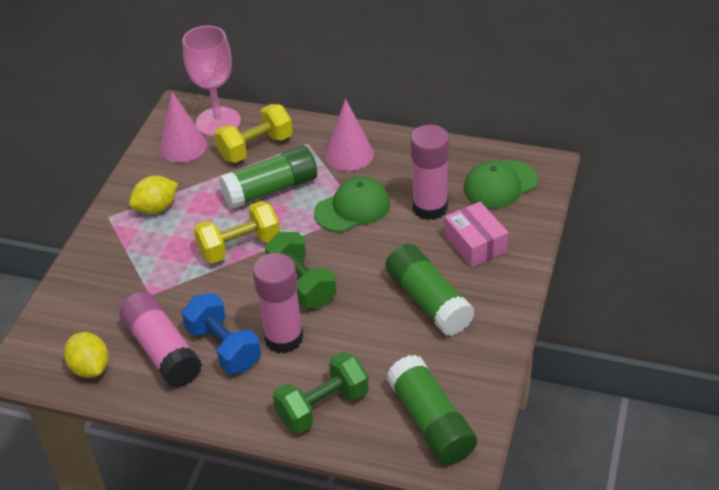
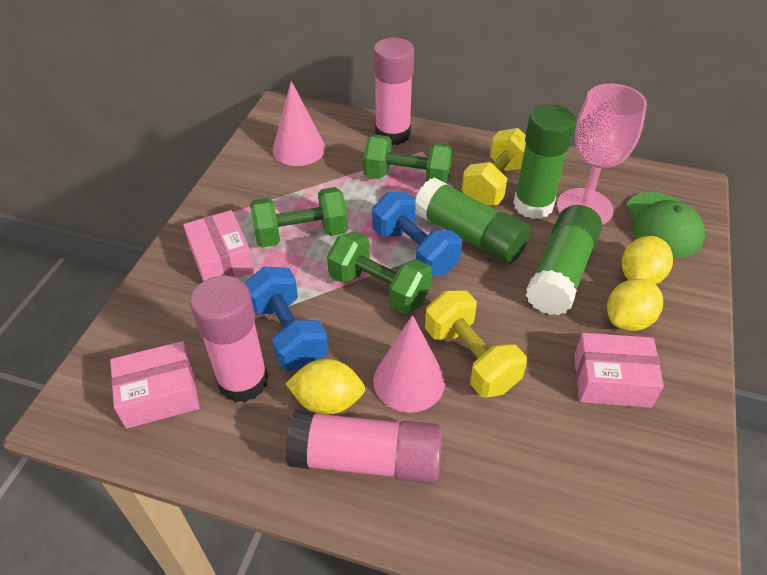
blue dumbbell: 1 -> 2
green cap: 2 -> 1
green dumbbell: 2 -> 3
pink box: 1 -> 3
yellow lemon: 2 -> 3

